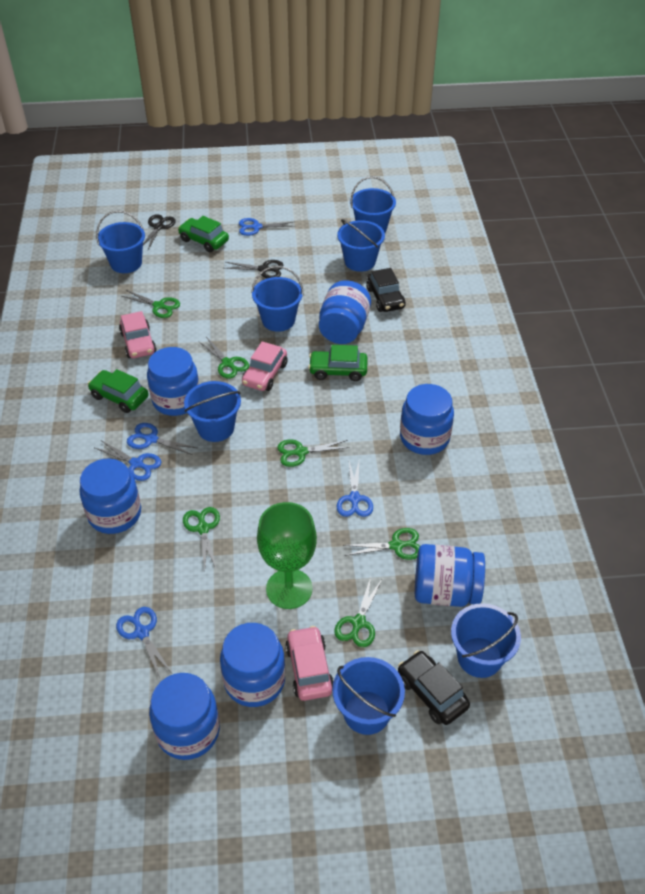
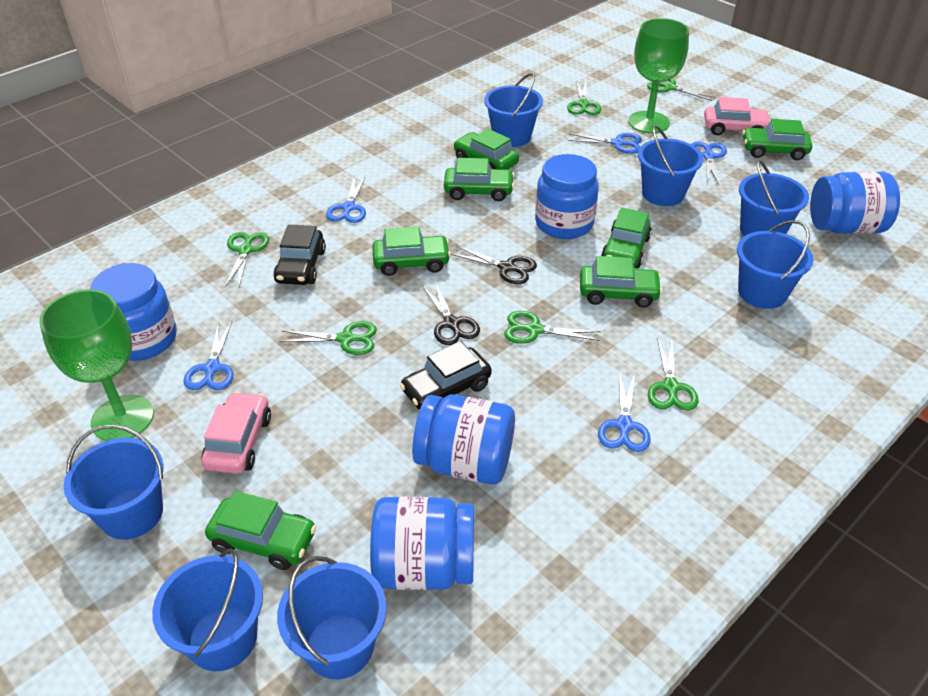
blue jar: 7 -> 5
green car: 3 -> 7
green goblet: 1 -> 2
pink car: 3 -> 2

